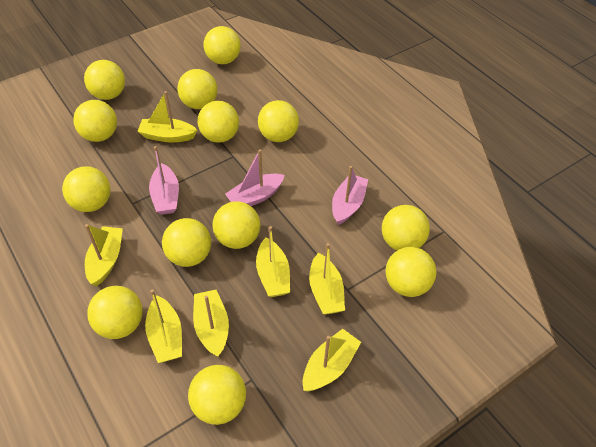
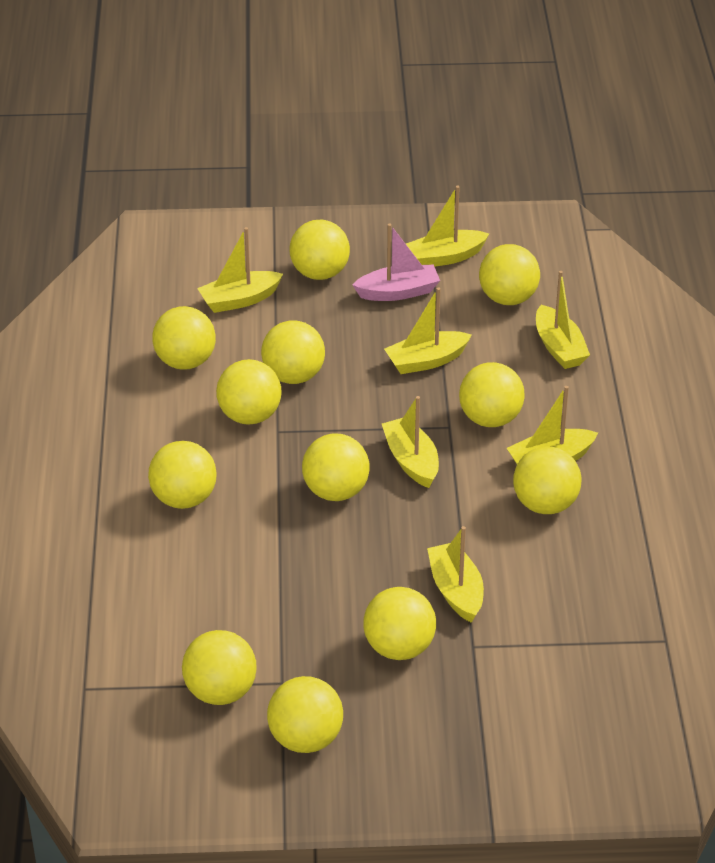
pink boat: 3 -> 1
yellow ball: 13 -> 12

